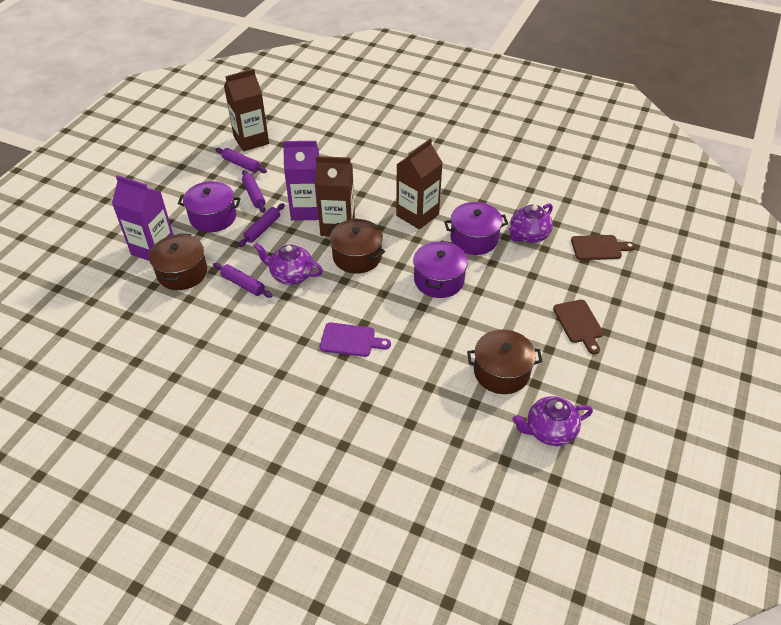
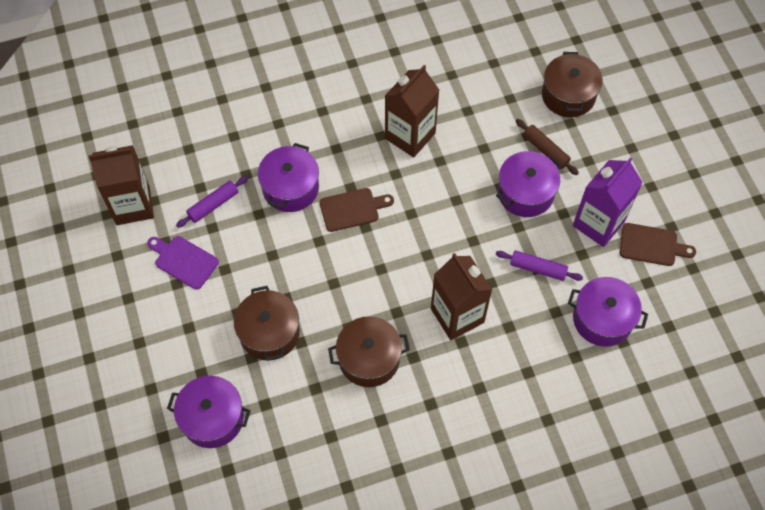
brown rolling pin: 0 -> 1
purple carton: 2 -> 1
purple pot: 3 -> 4
purple rolling pin: 4 -> 2
purple teapot: 3 -> 0

